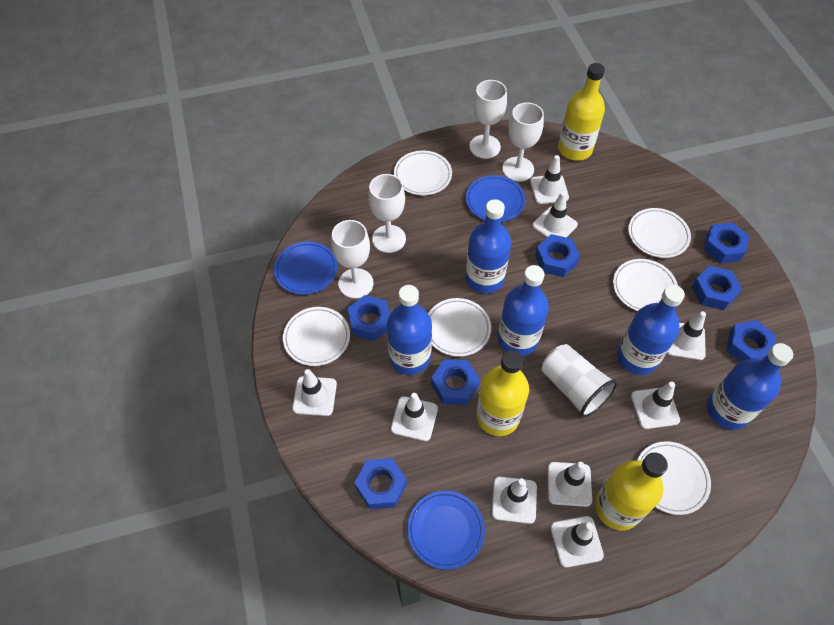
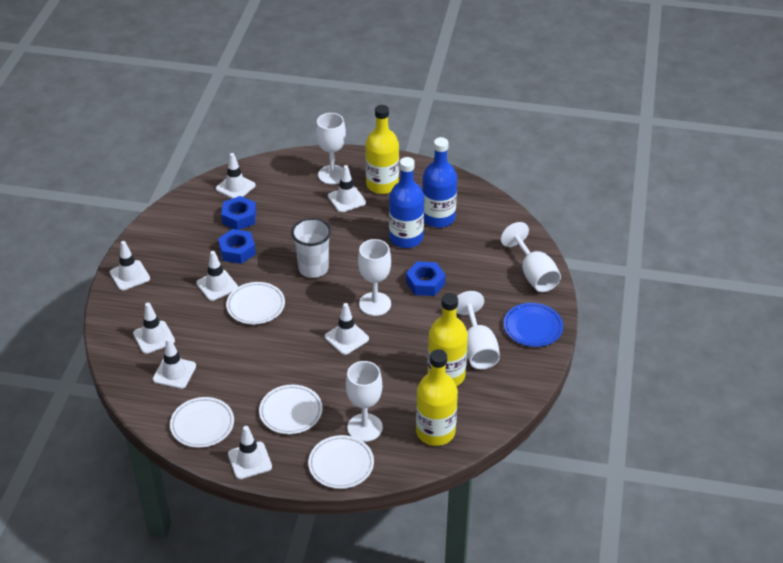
blue bottle: 5 -> 2
blue nut: 7 -> 3
blue plate: 3 -> 1
white goblet: 4 -> 5
white plate: 6 -> 4
white traffic cone: 9 -> 8

